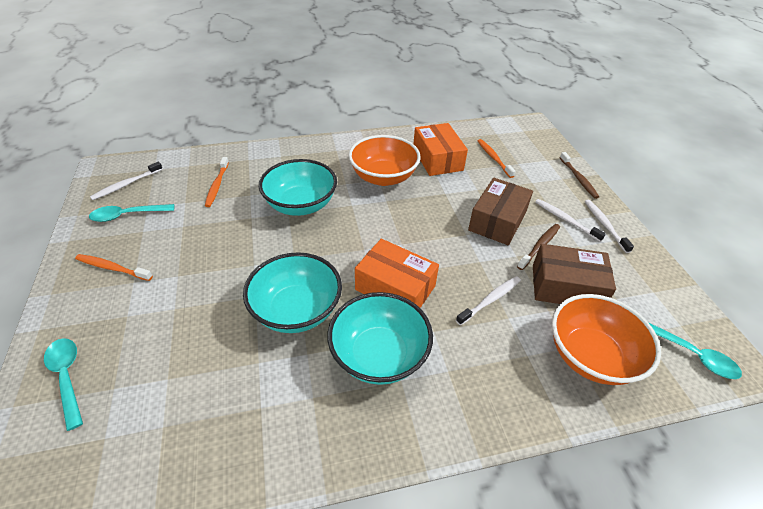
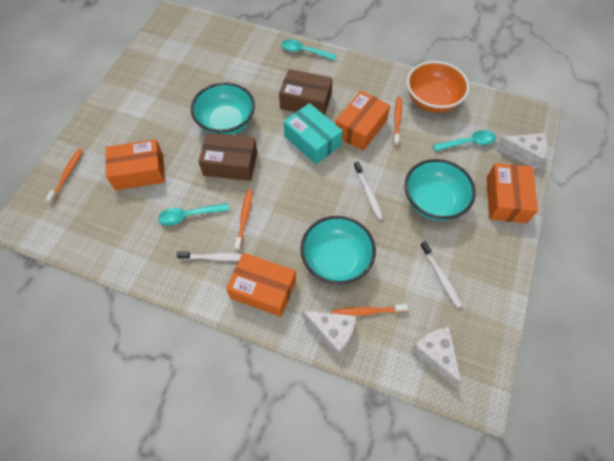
brown toothbrush: 2 -> 0
orange bowl: 2 -> 1
orange box: 2 -> 4
orange toothbrush: 3 -> 4
turquoise box: 0 -> 1
white cheese: 0 -> 3
white toothbrush: 4 -> 3

